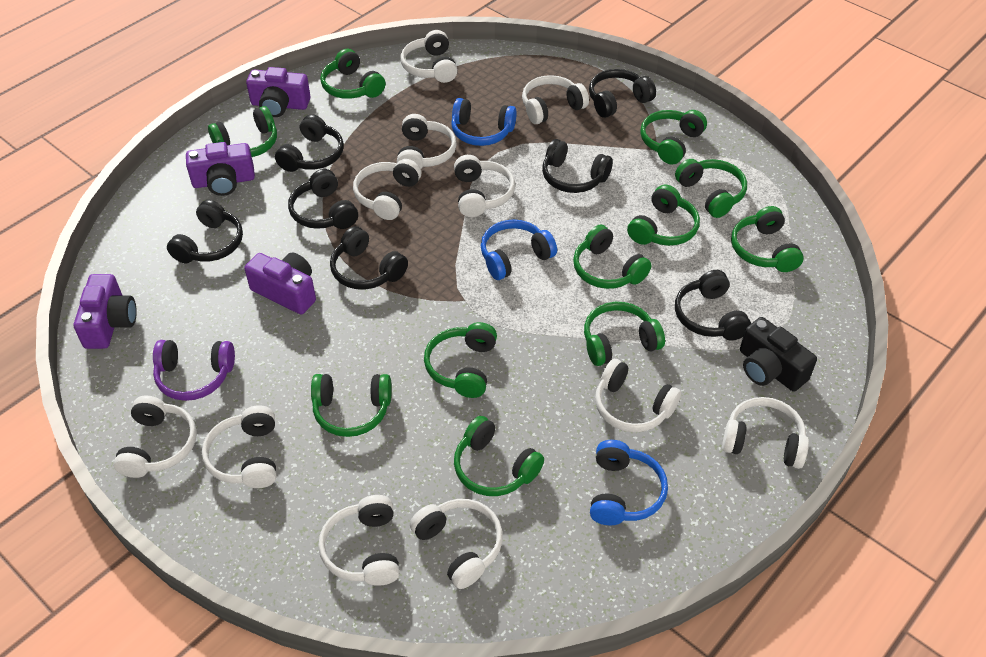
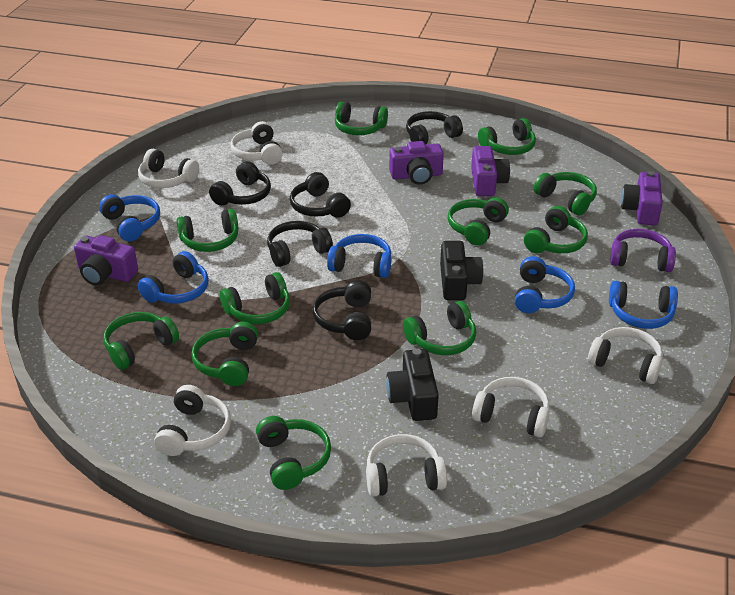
black camera: 1 -> 2
black headphones: 7 -> 5
blue headphones: 3 -> 5
white headphones: 11 -> 6

